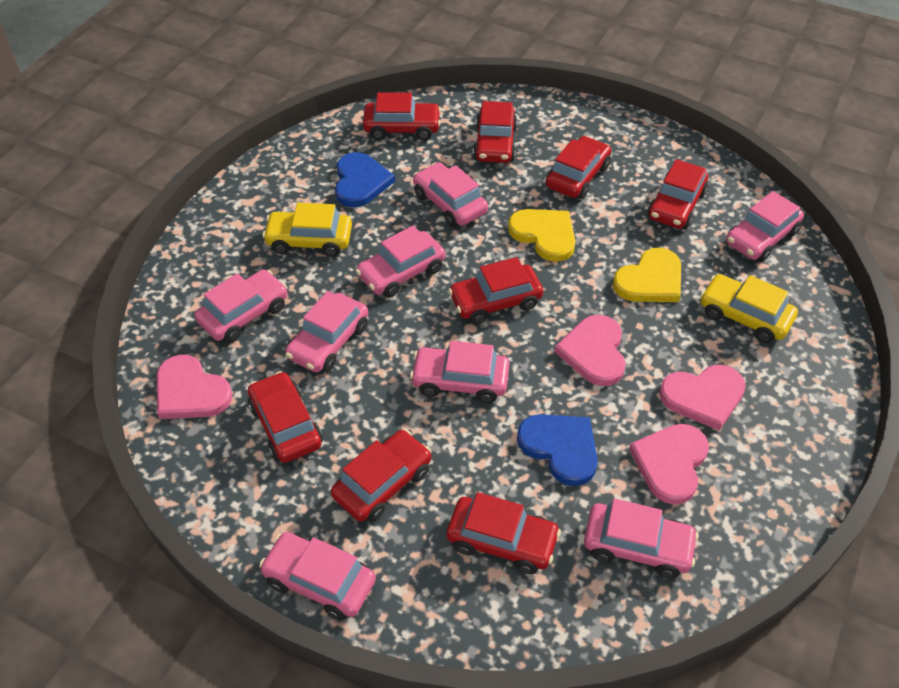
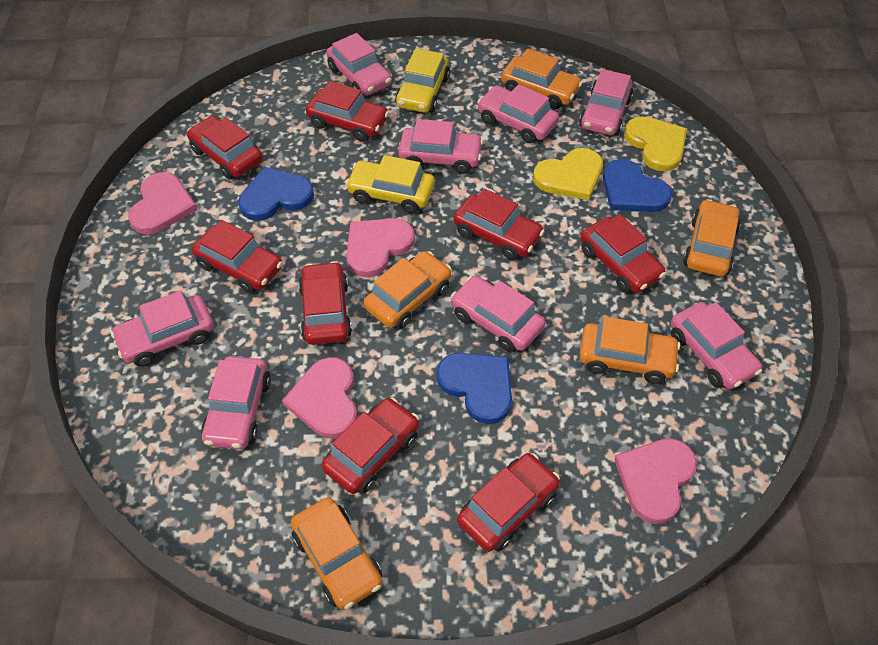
blue heart: 2 -> 3
orange car: 0 -> 5

